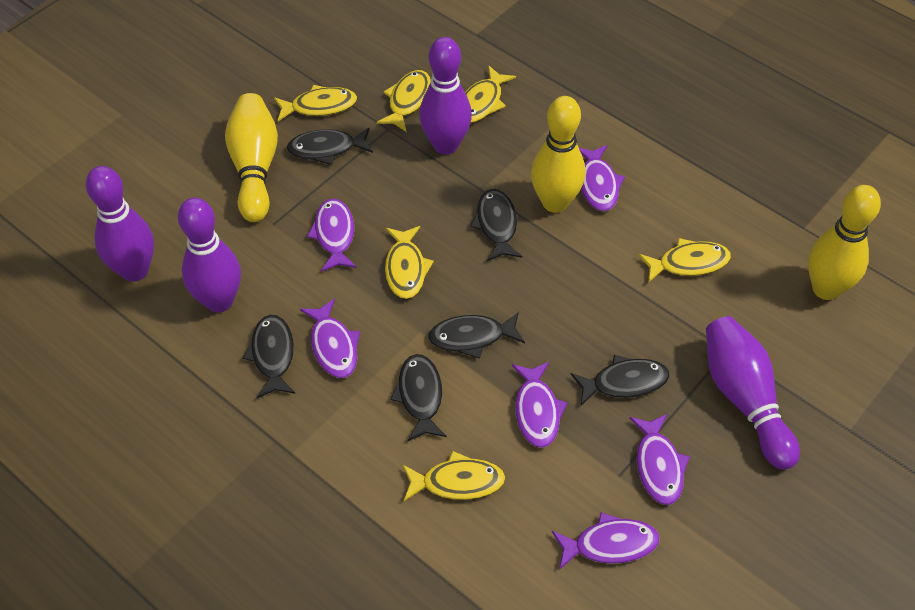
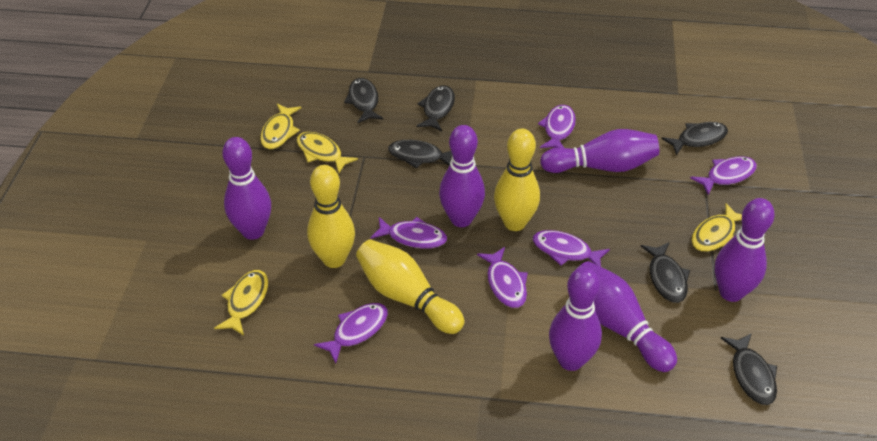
purple bowling pin: 4 -> 6
yellow fish: 6 -> 4

